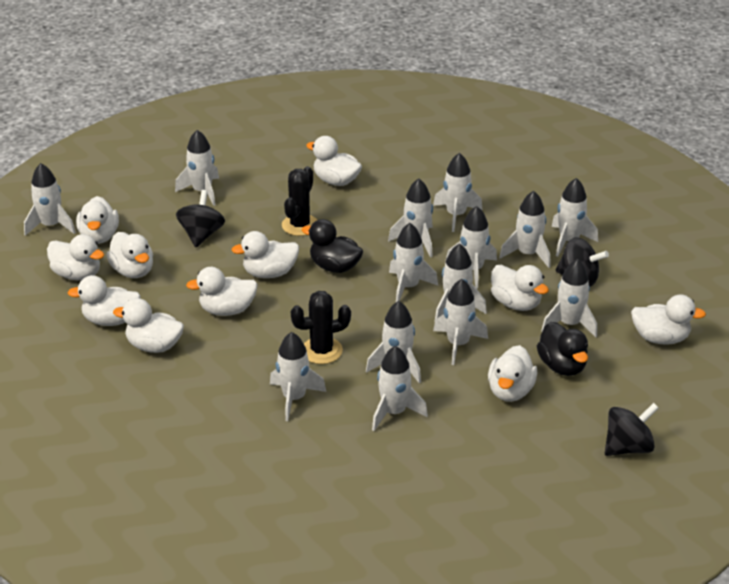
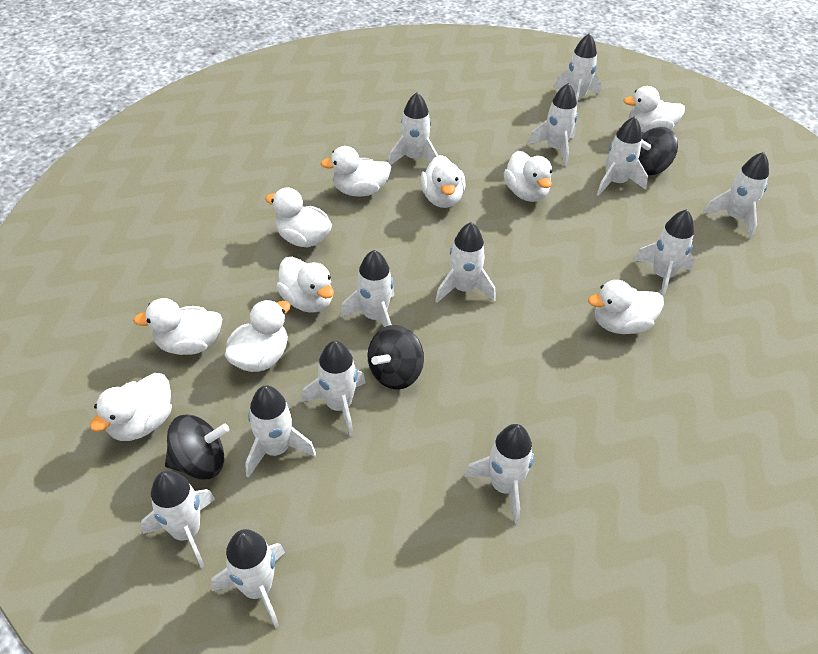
black cactus: 2 -> 0
black duck: 2 -> 0
white duck: 11 -> 10
white rocket: 14 -> 13

